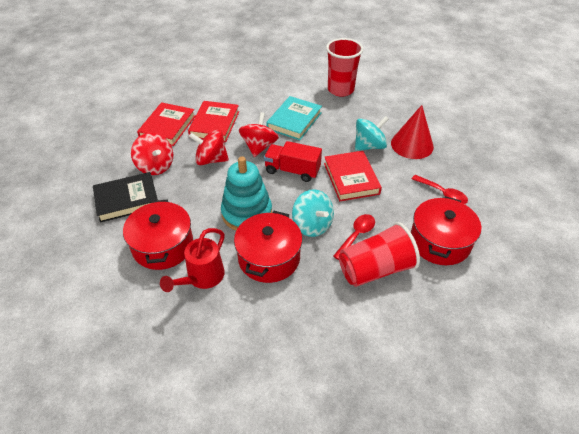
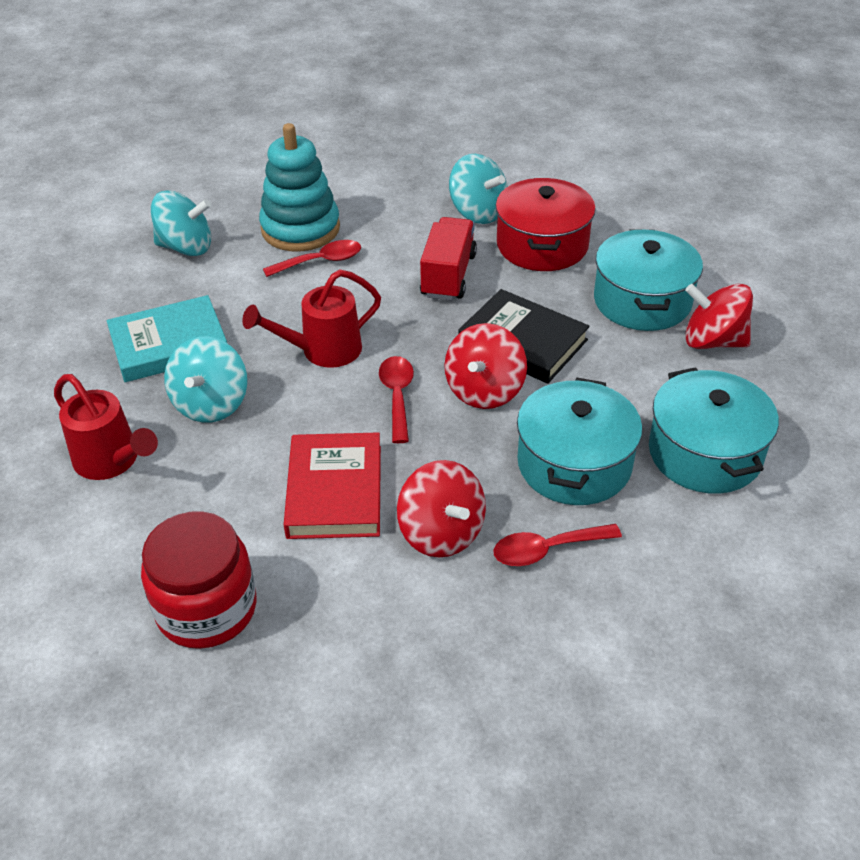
red book: 3 -> 1
red cone: 1 -> 0
red cup: 2 -> 0
red jar: 0 -> 1
red pot: 3 -> 1
red spoon: 2 -> 3
red watering can: 1 -> 2
turquoise pot: 0 -> 3
turquoise spinning top: 2 -> 3

